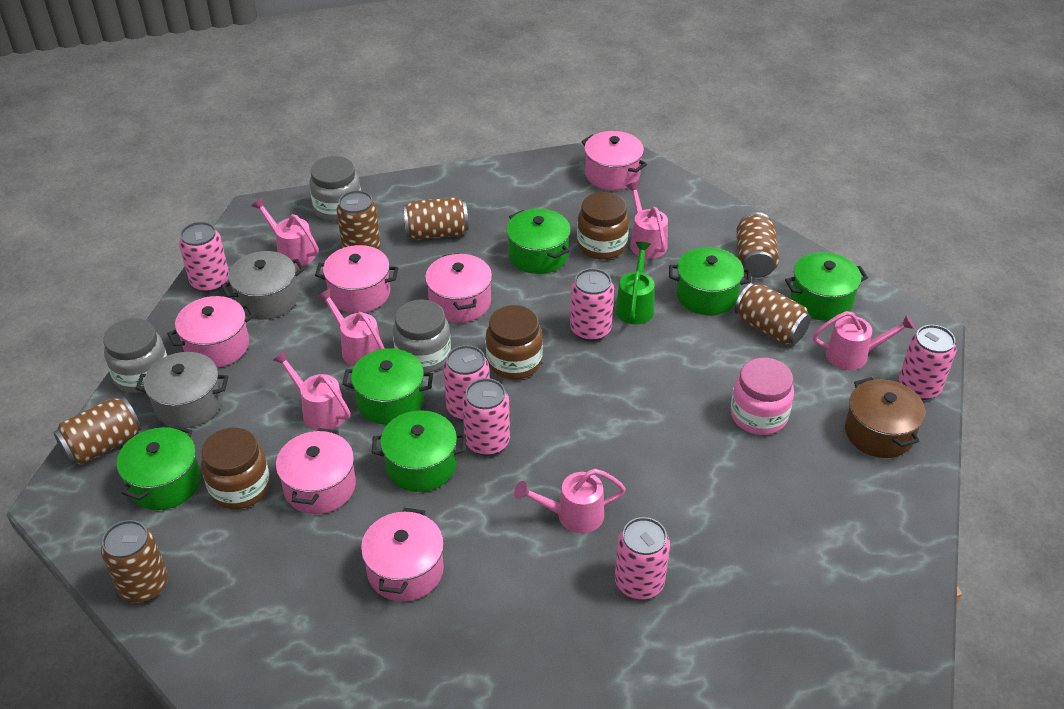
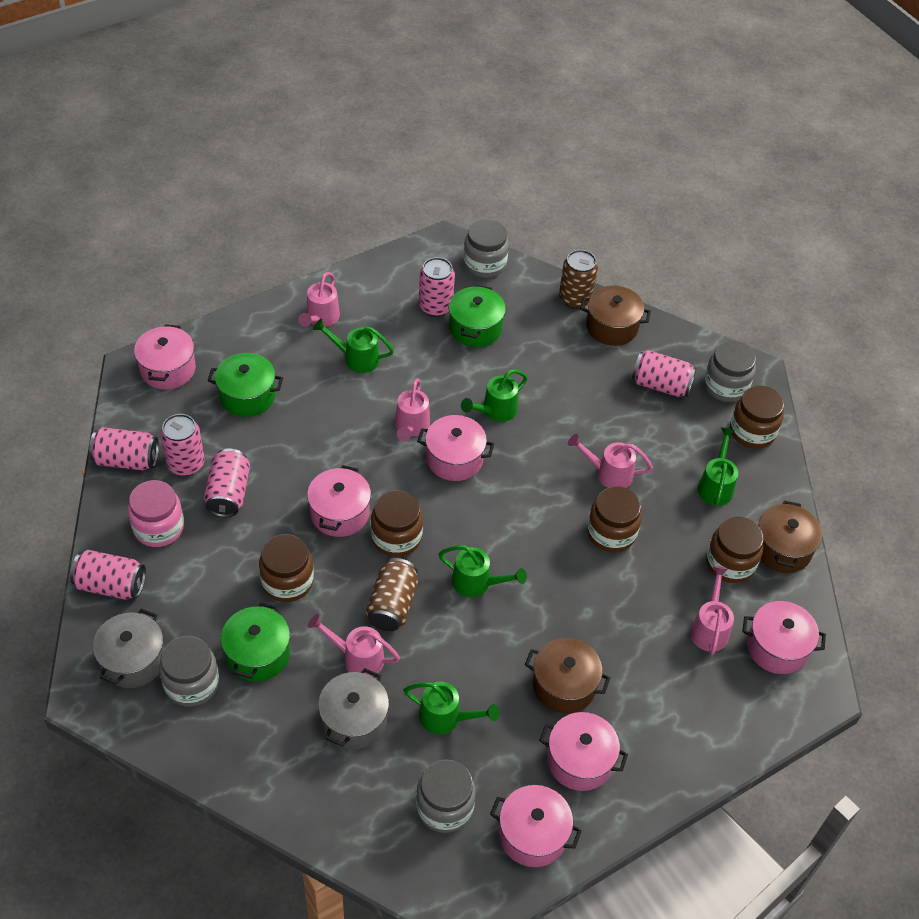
brown can: 6 -> 2
brown jar: 3 -> 5
brown pot: 1 -> 3
green pot: 6 -> 3
green watering can: 1 -> 5
grey jar: 3 -> 4
pink watering can: 6 -> 5

